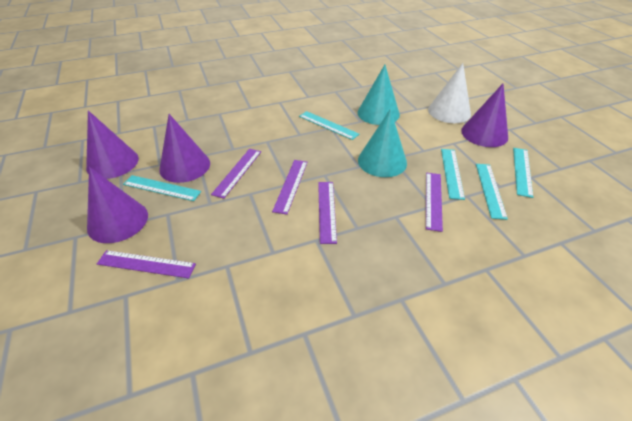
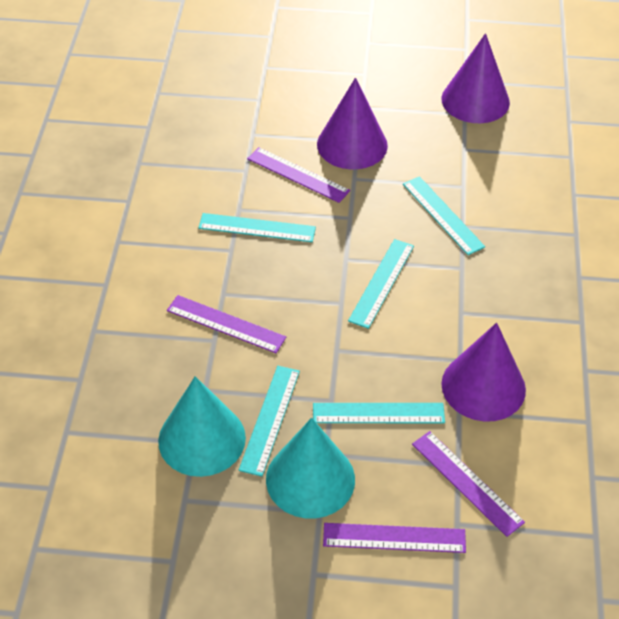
purple cone: 4 -> 3
purple ruler: 5 -> 4
white cone: 1 -> 0

